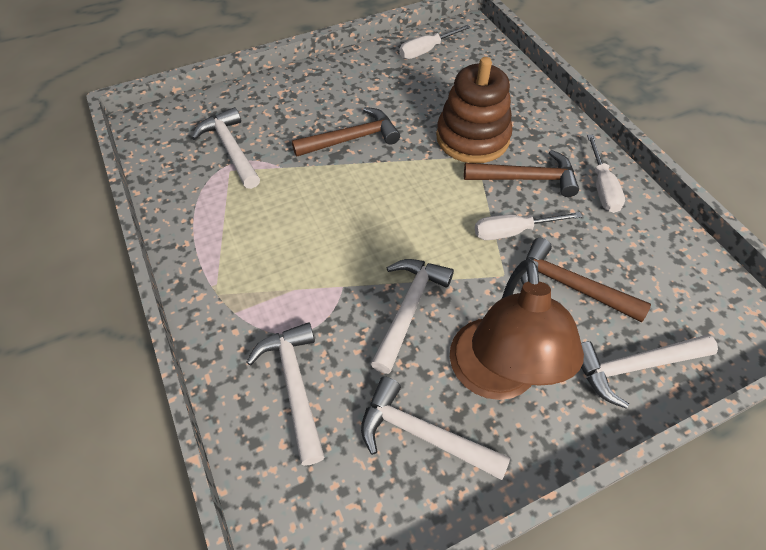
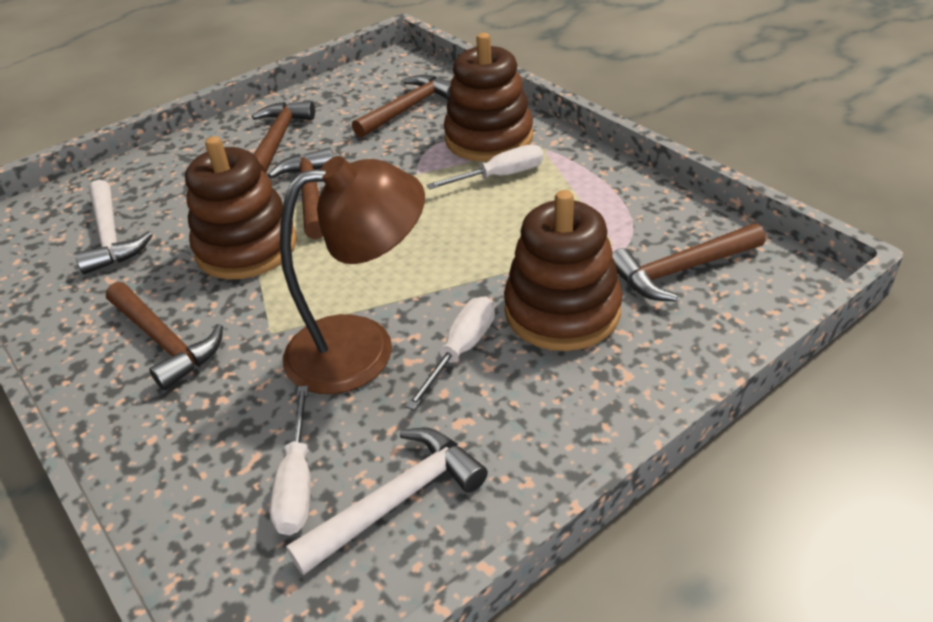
brown hammer: 3 -> 5
brown stacking toy: 1 -> 3
white hammer: 5 -> 2

